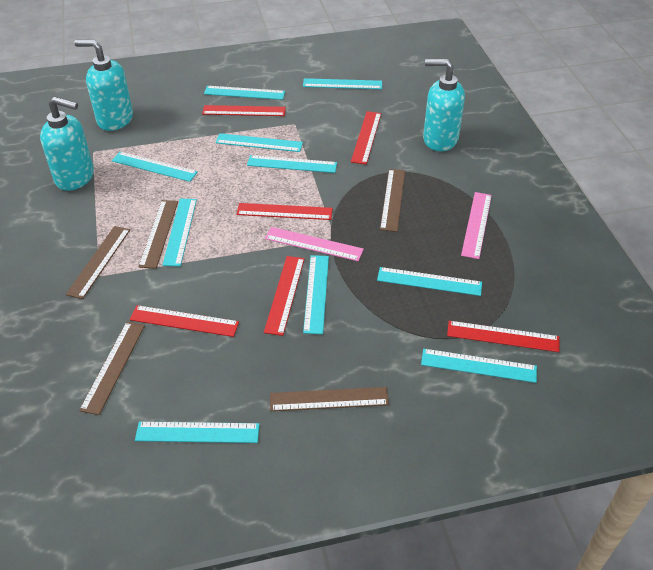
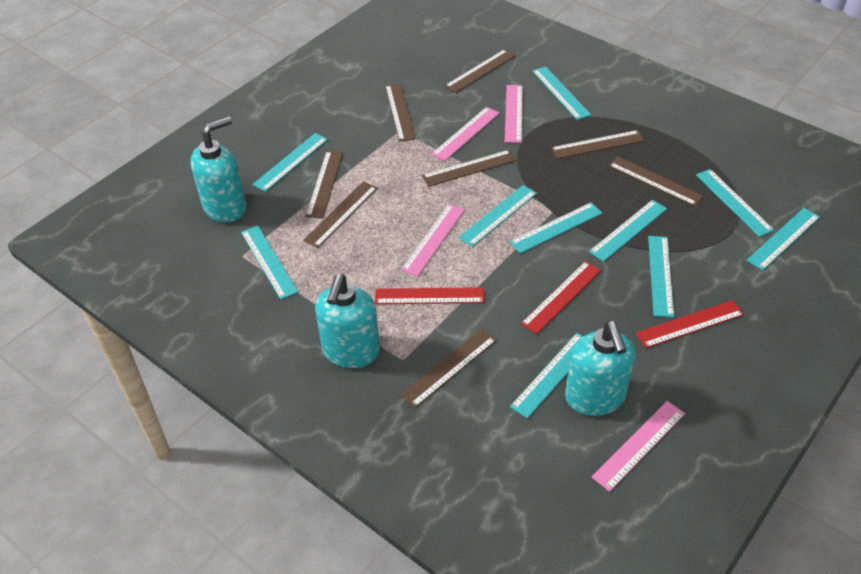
brown ruler: 5 -> 8
pink ruler: 2 -> 4
red ruler: 6 -> 3

